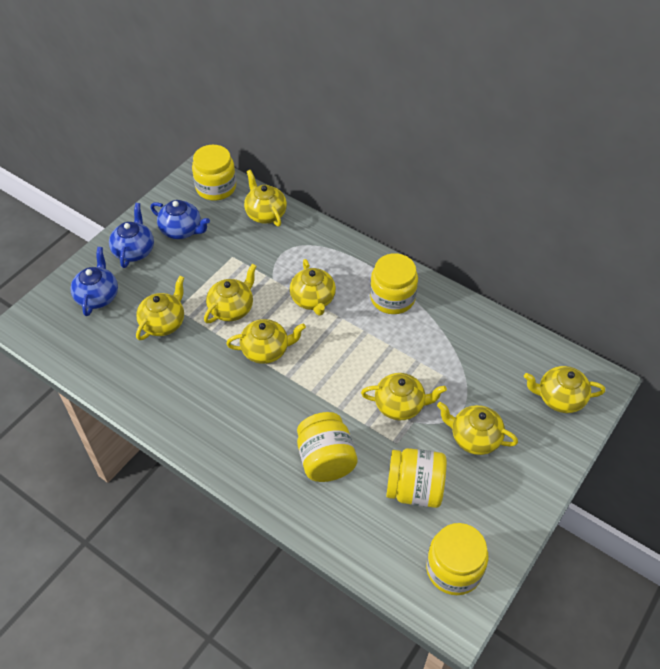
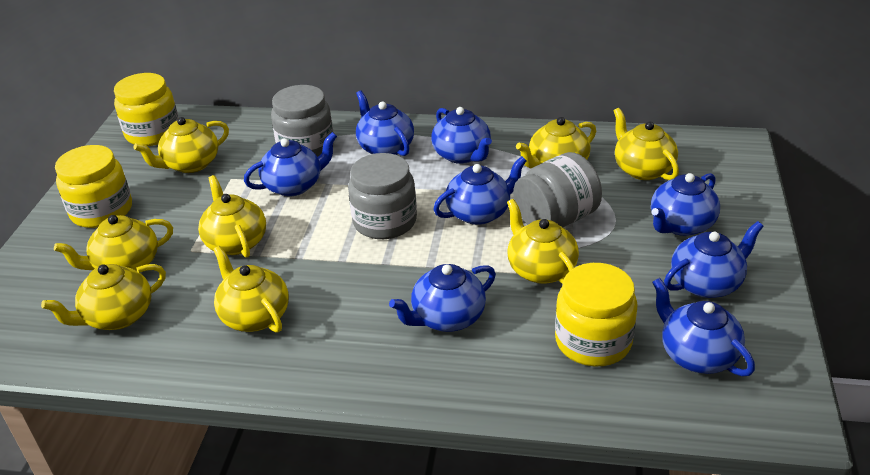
blue teapot: 3 -> 8
grey jar: 0 -> 3
yellow jar: 5 -> 3

